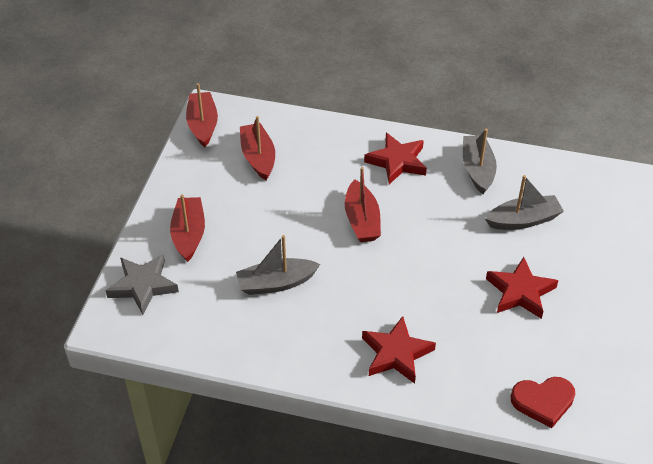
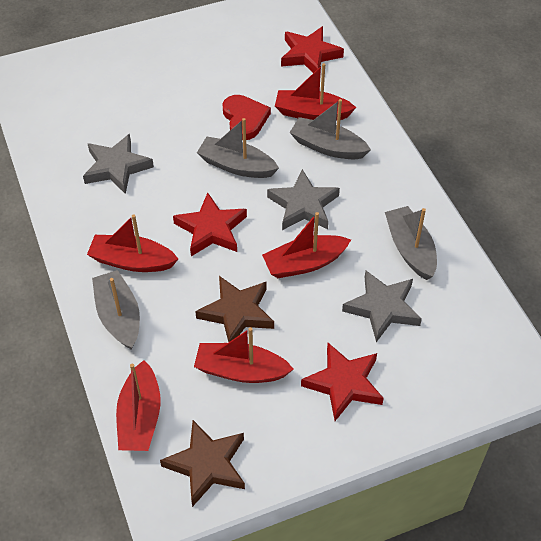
brown star: 0 -> 2
grey boat: 3 -> 4
grey star: 1 -> 3
red boat: 4 -> 5

